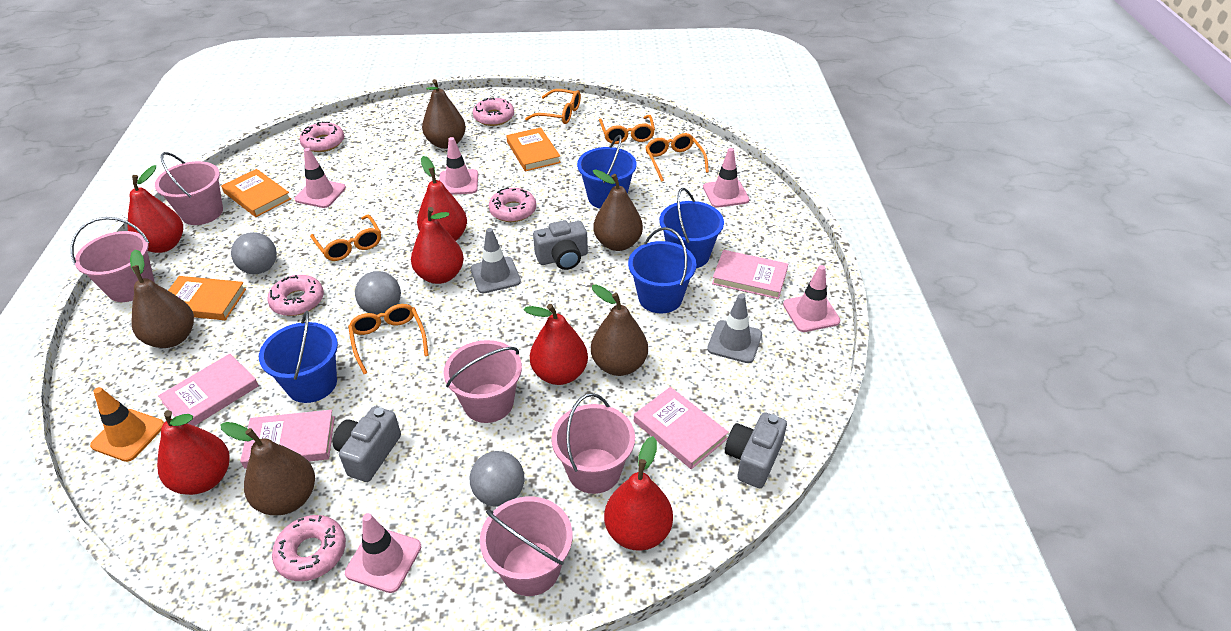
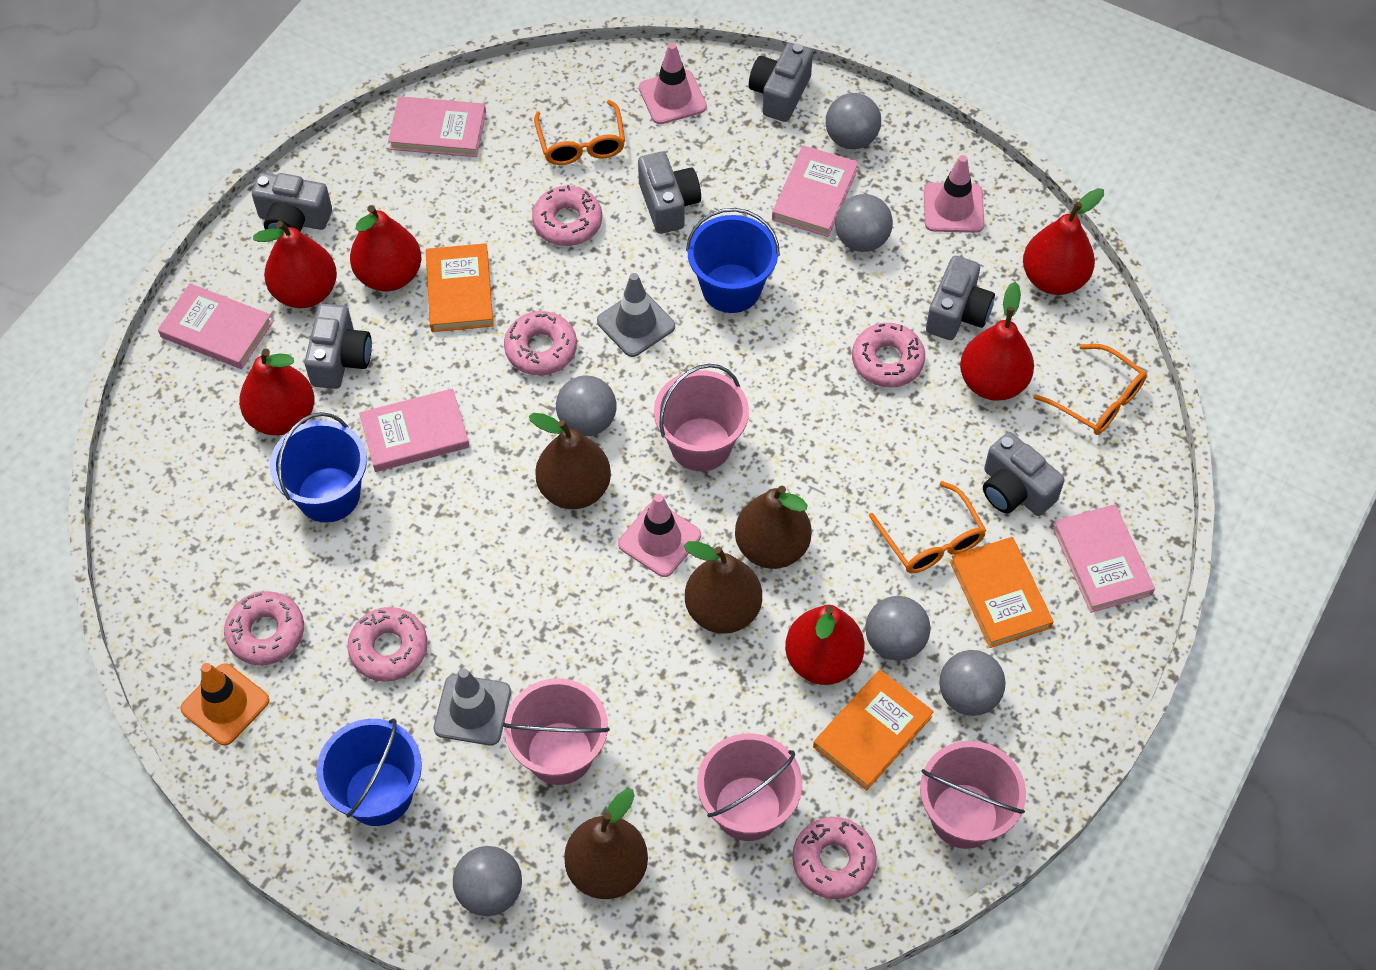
blue bucket: 4 -> 3
brown pear: 5 -> 4
grey ball: 3 -> 6
grey camera: 3 -> 6
orange glasses: 5 -> 3
pink book: 4 -> 5
pink bucket: 5 -> 4
pink donut: 5 -> 6
pink traffic cone: 5 -> 3

